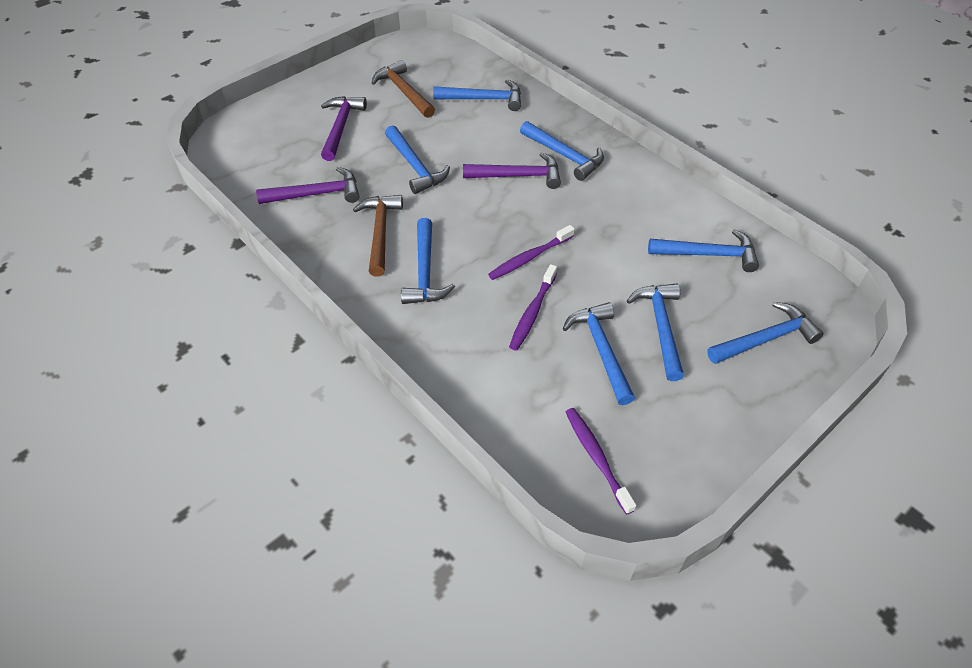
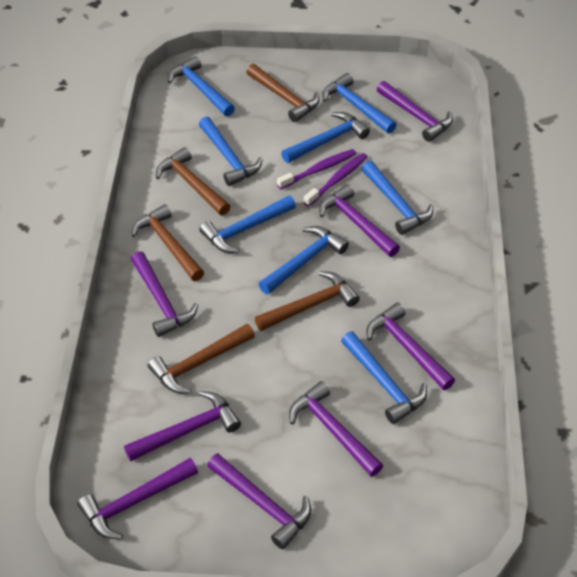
brown hammer: 2 -> 5
purple hammer: 3 -> 8
purple toothbrush: 3 -> 2

